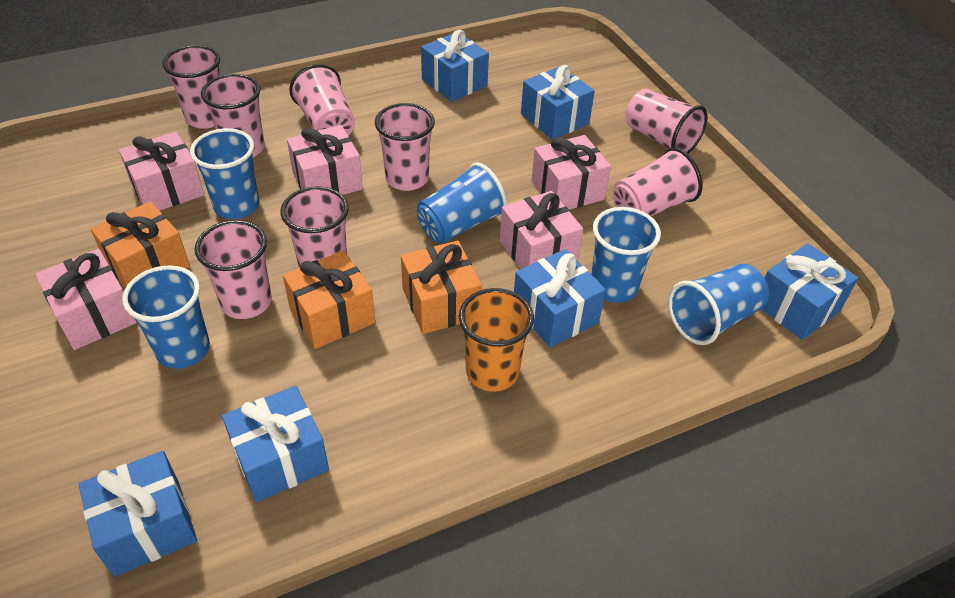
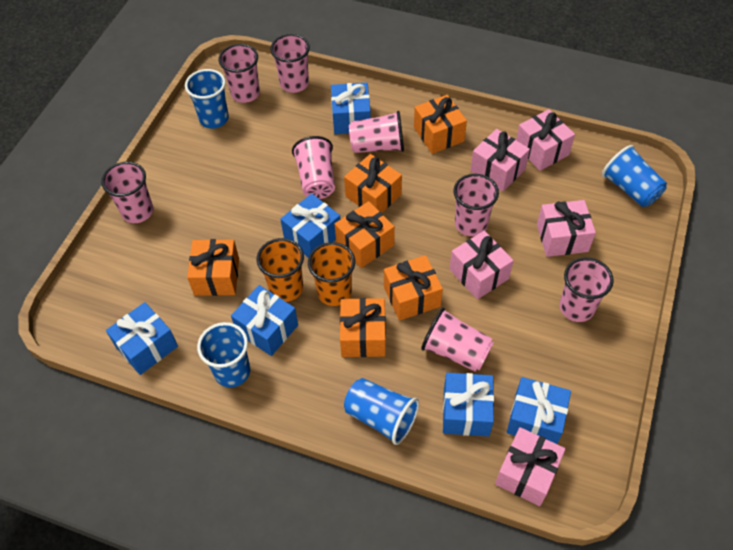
blue cup: 5 -> 4
orange cup: 1 -> 2
orange gift: 3 -> 6

